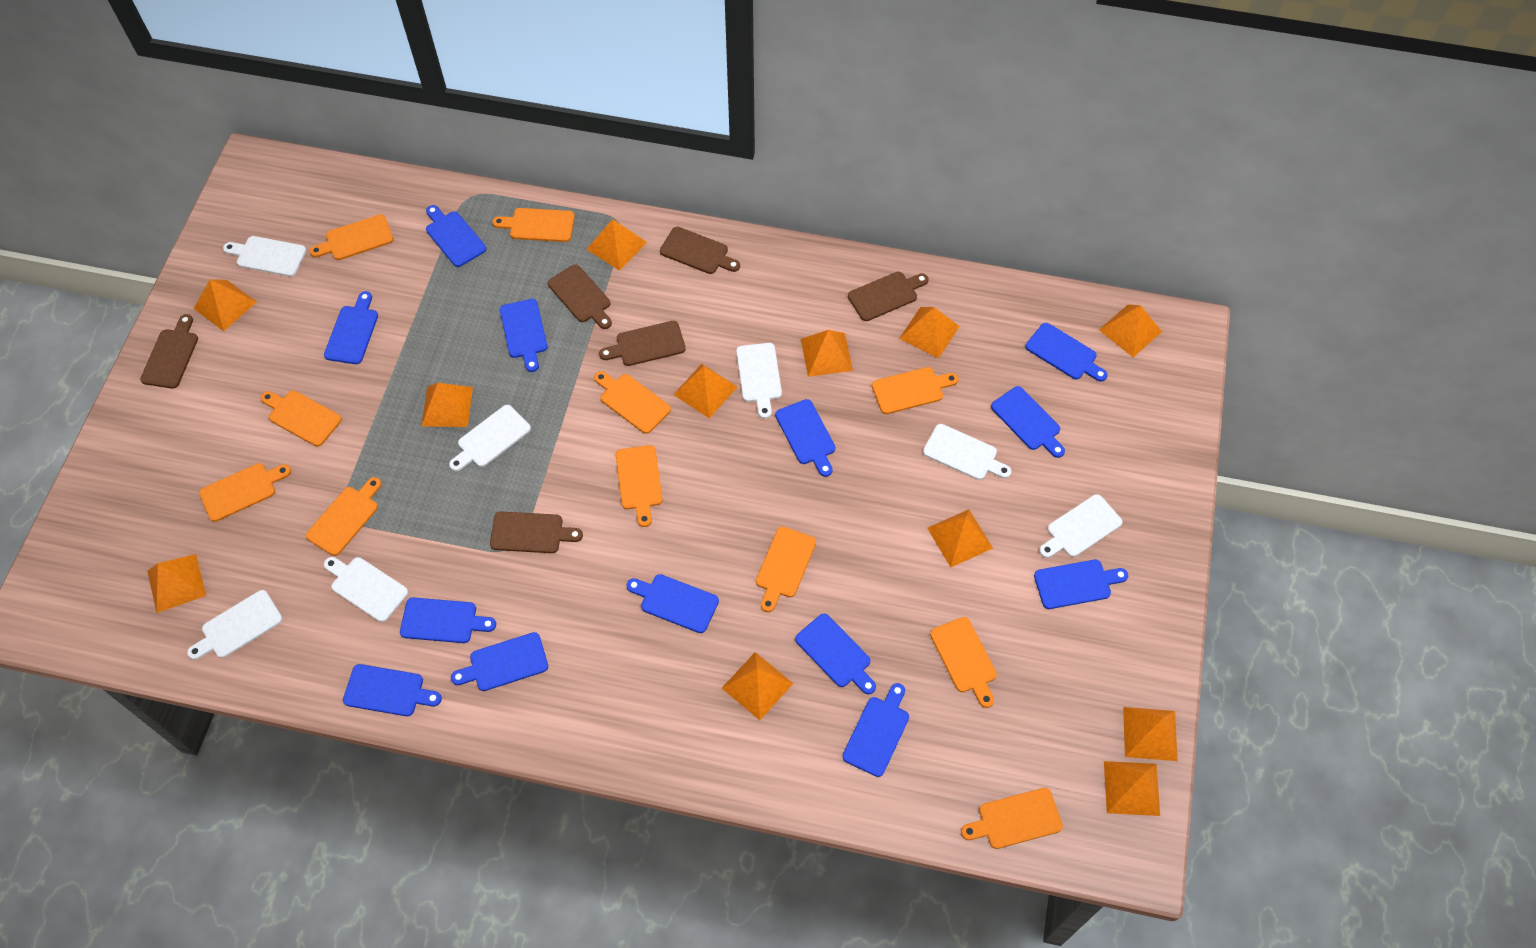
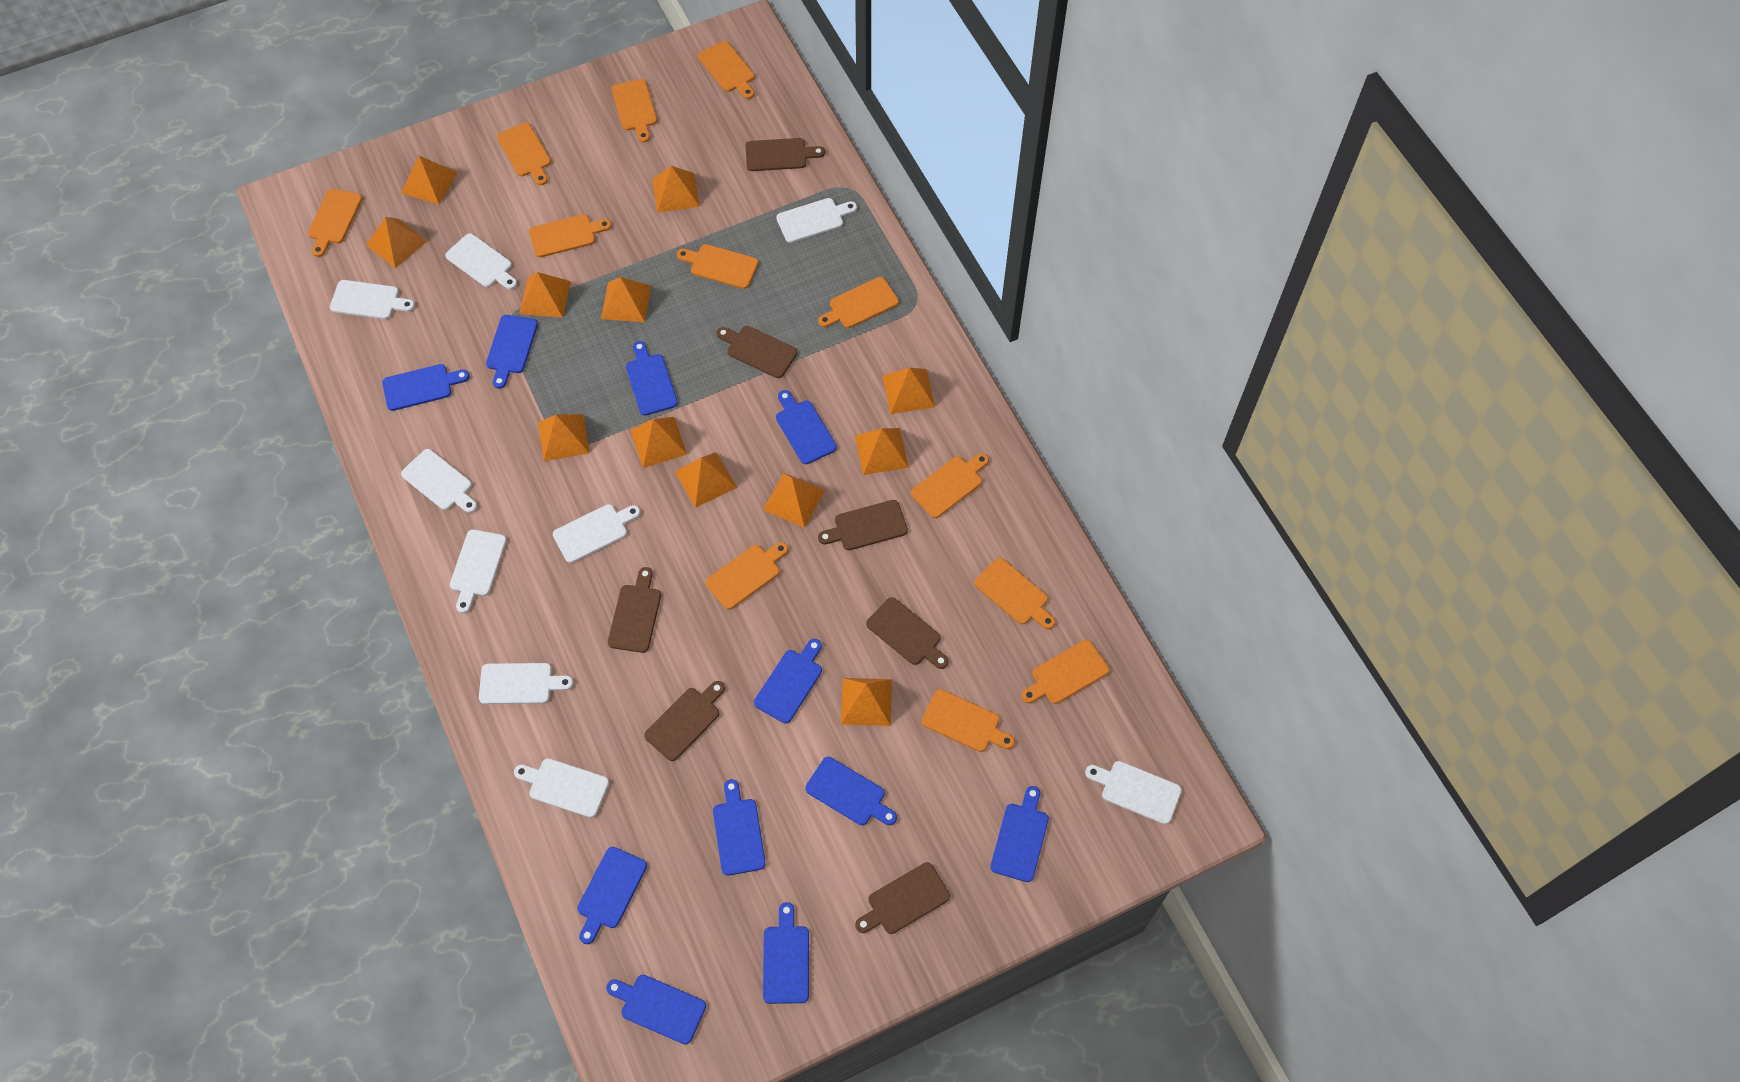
blue cutting board: 13 -> 11
brown cutting board: 6 -> 7
orange cutting board: 11 -> 12
white cutting board: 7 -> 9

